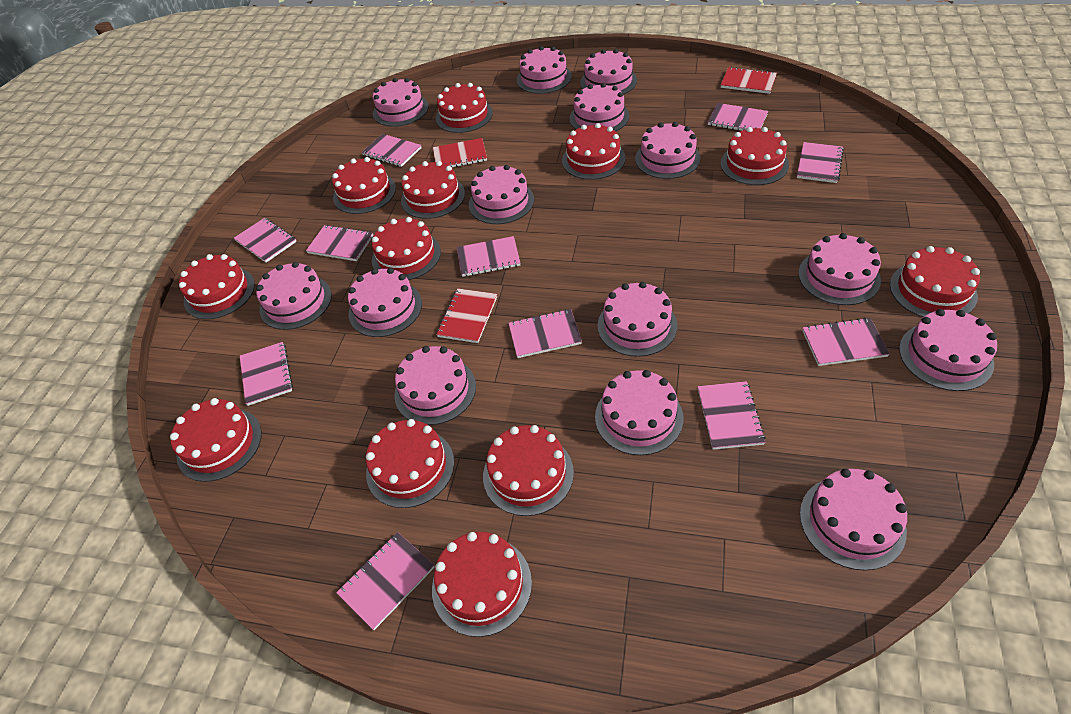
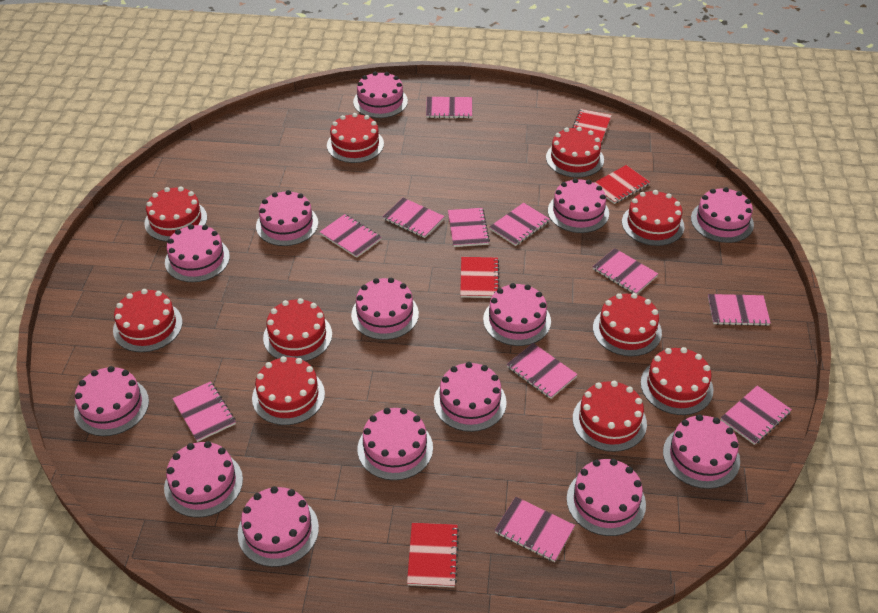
red cake: 12 -> 10
red notebook: 3 -> 4

